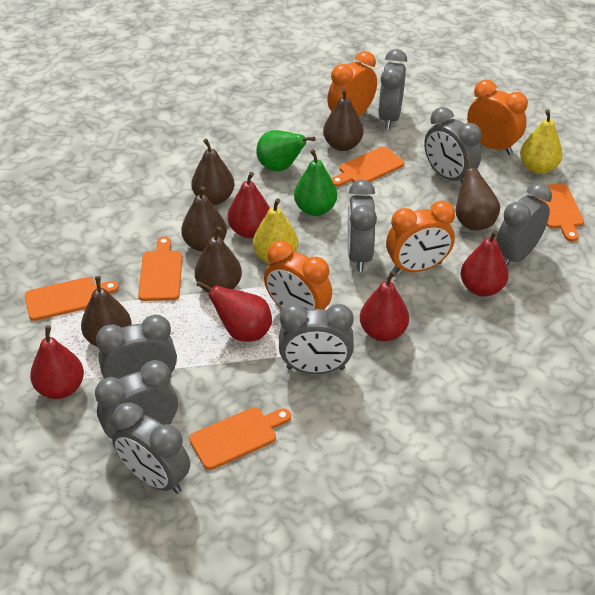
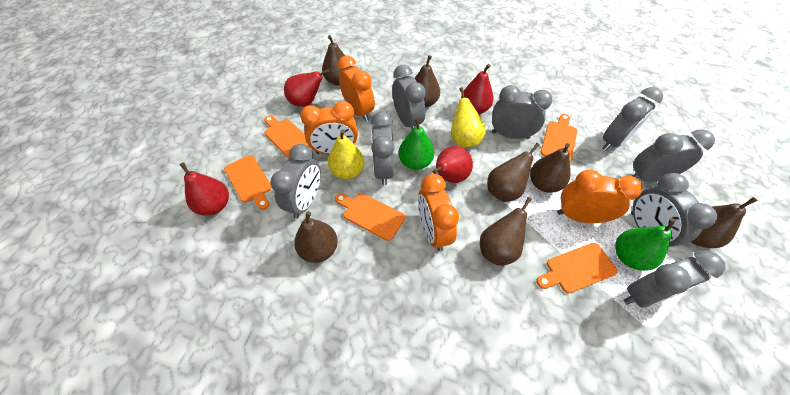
brown pear: 6 -> 7
red pear: 5 -> 4

